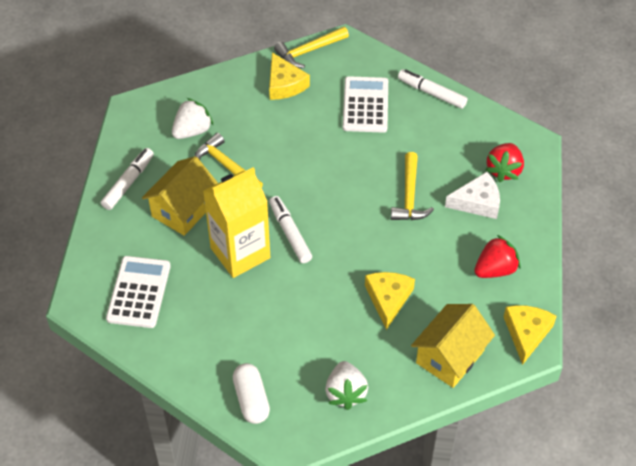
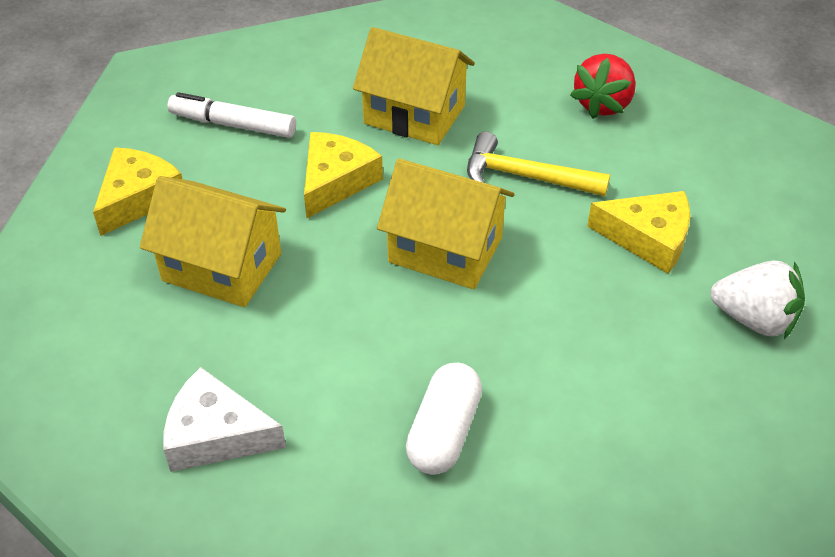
red strawberry: 2 -> 1
white calculator: 2 -> 0
white marker: 3 -> 1
white strawberry: 2 -> 1
yellow carton: 1 -> 0
yellow hammer: 3 -> 1
yellow house: 2 -> 3

